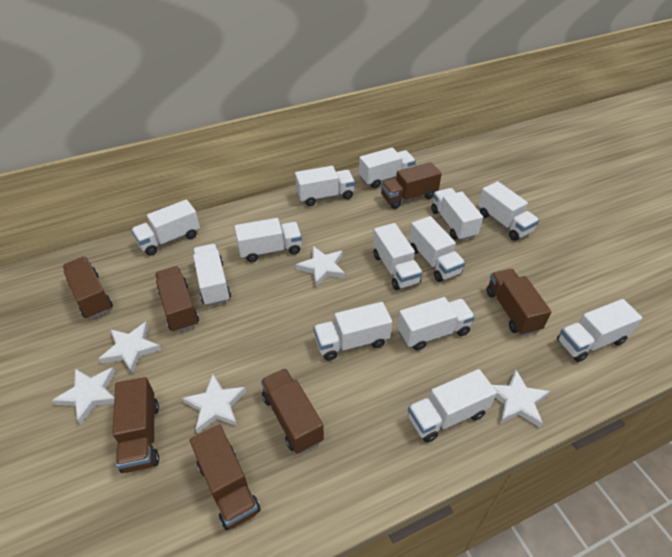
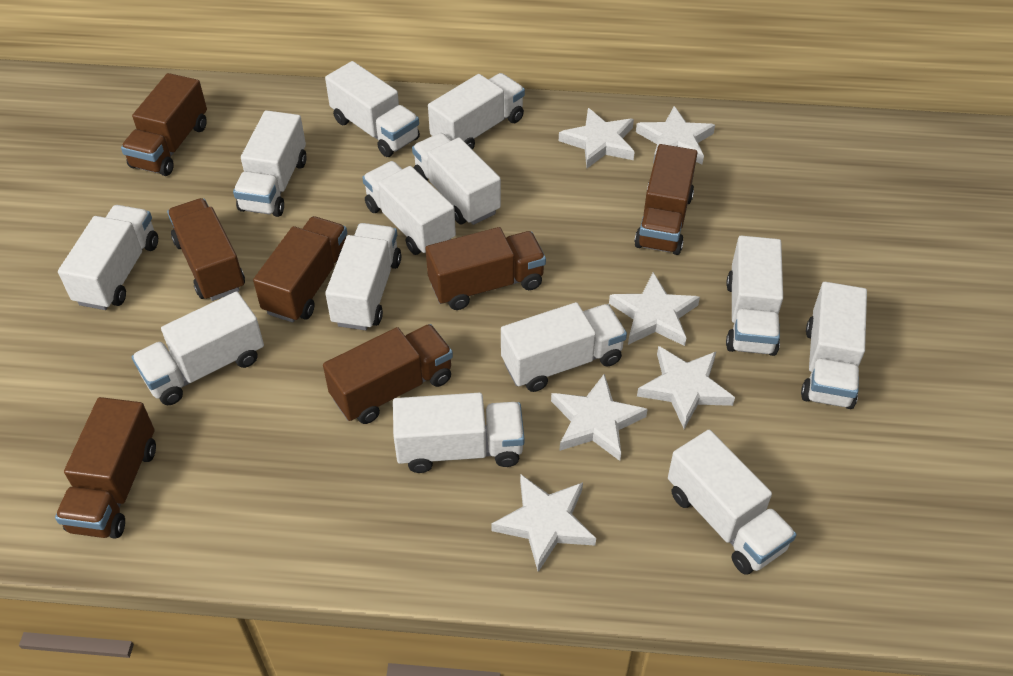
white star: 5 -> 6

